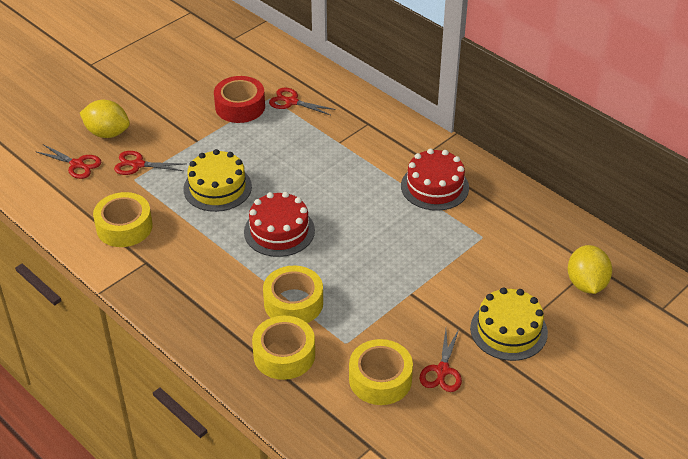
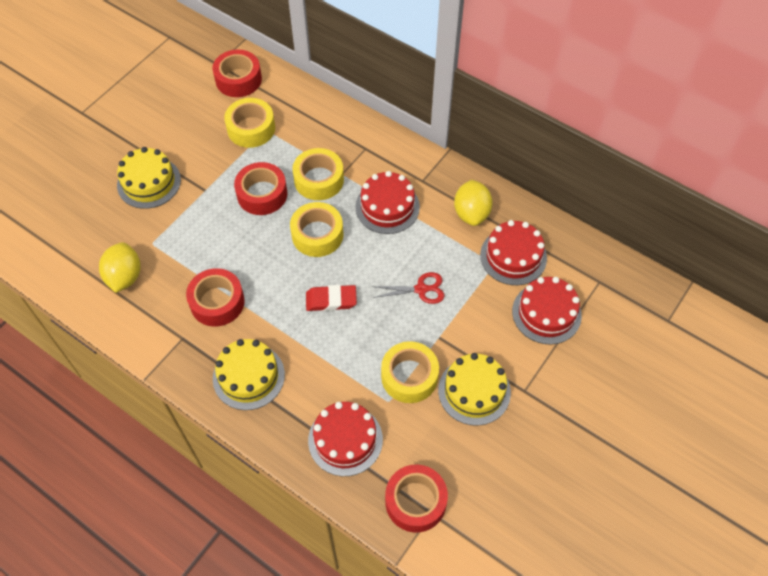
red cake: 2 -> 4
red eraser: 0 -> 1
red scissors: 4 -> 1
red tape: 1 -> 4
yellow cake: 2 -> 3

